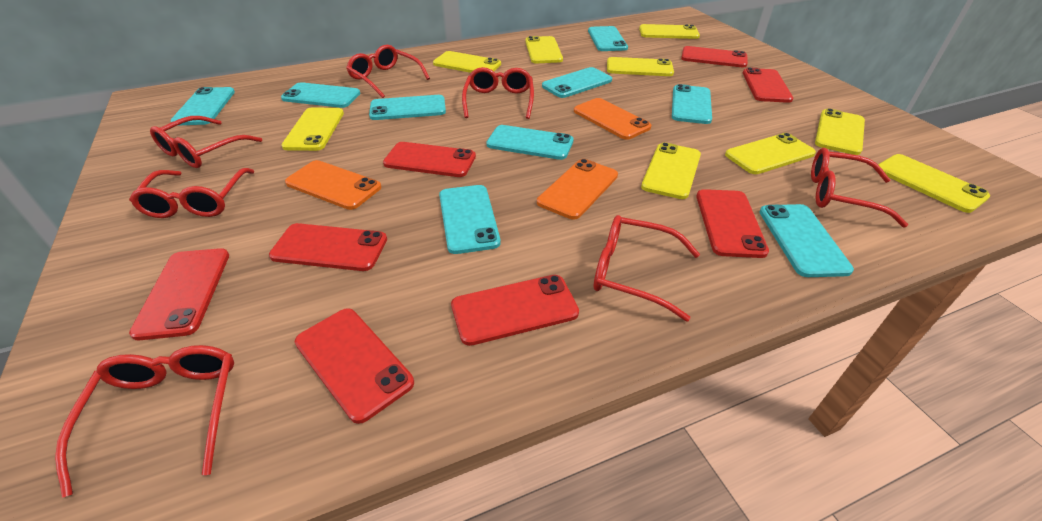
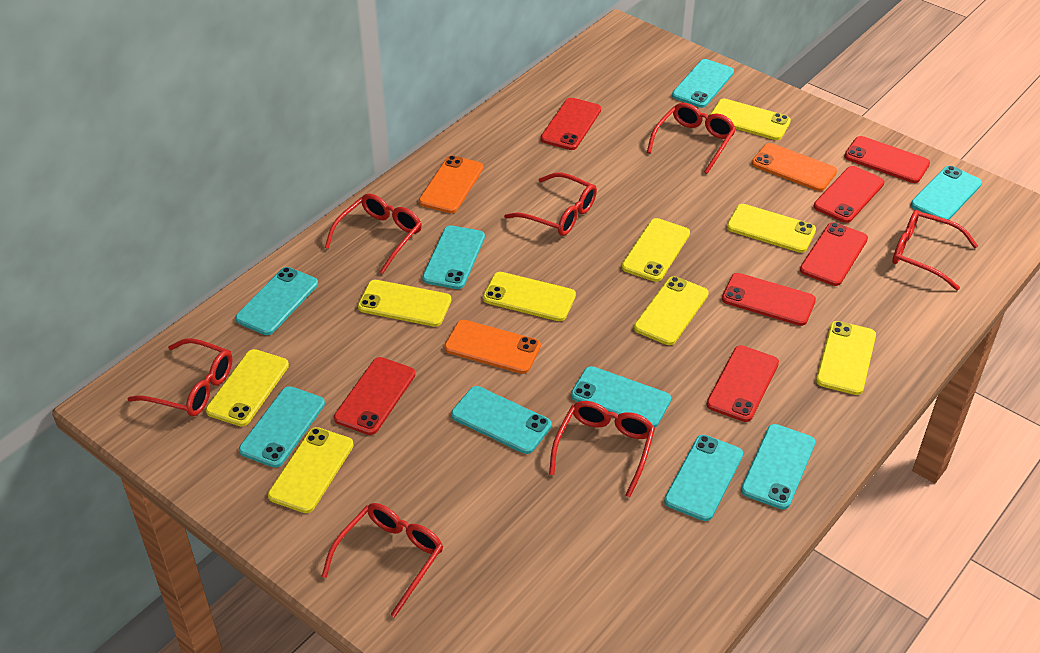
red phone: 8 -> 7

